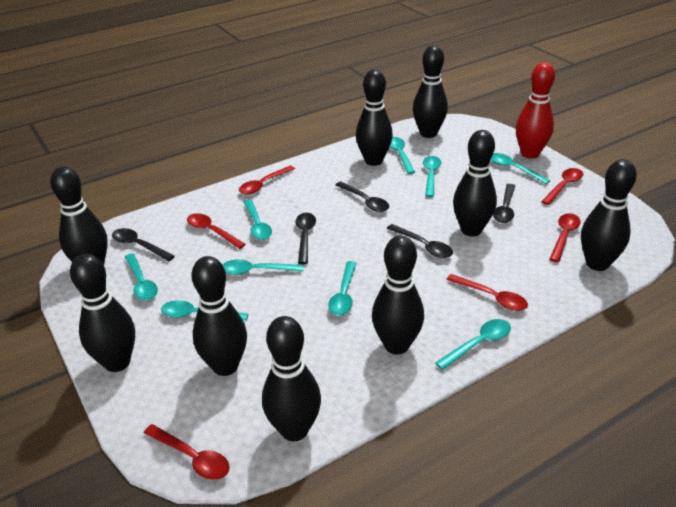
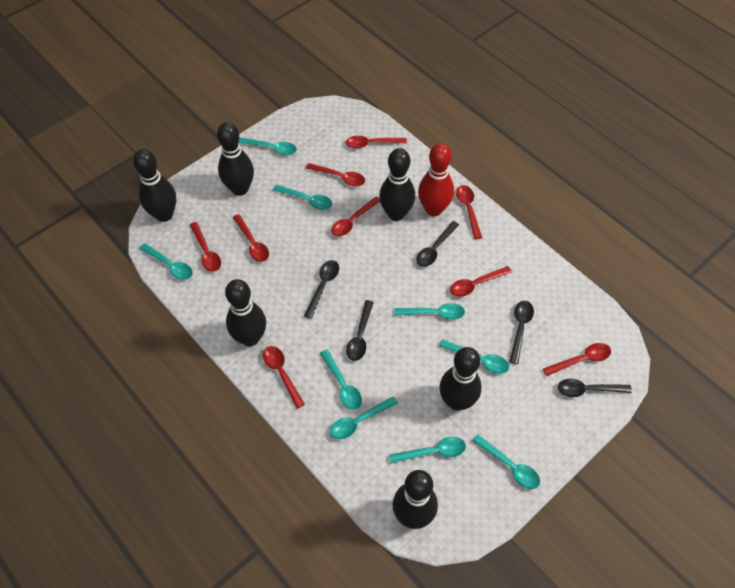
black bowling pin: 9 -> 6
red spoon: 6 -> 9

